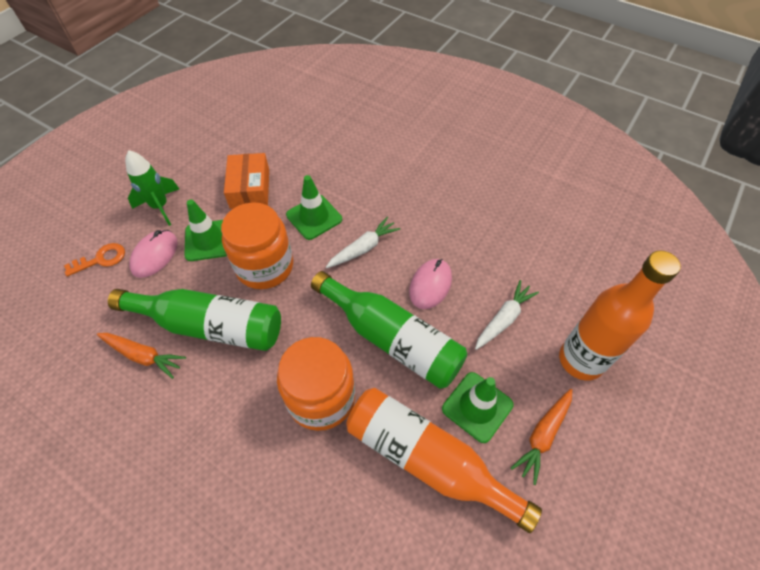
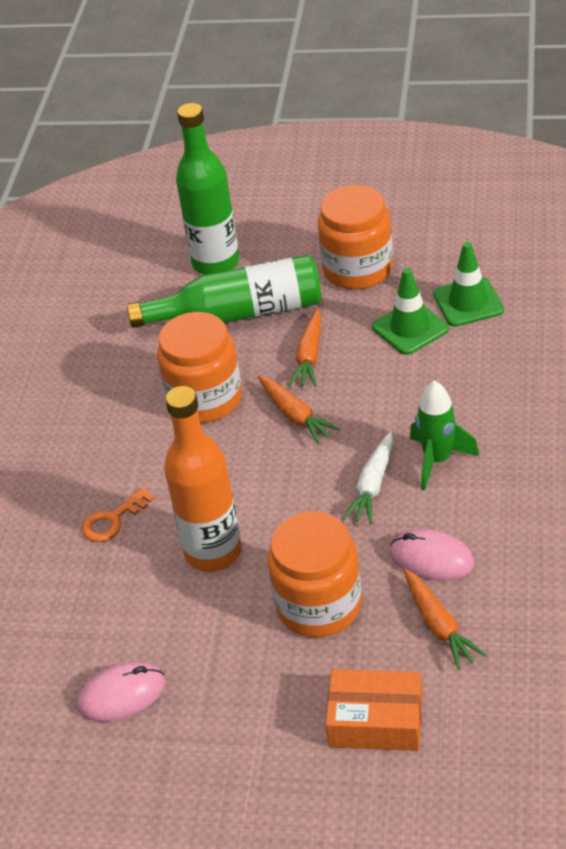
green traffic cone: 3 -> 2
orange bottle: 2 -> 1
orange carrot: 2 -> 3
orange jar: 2 -> 3
white carrot: 2 -> 1

